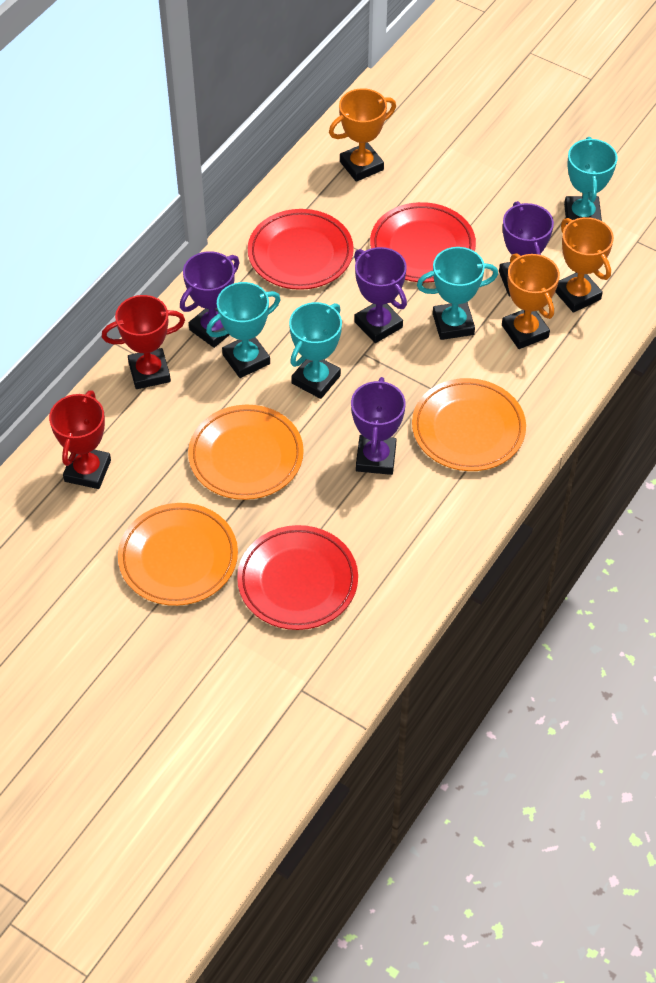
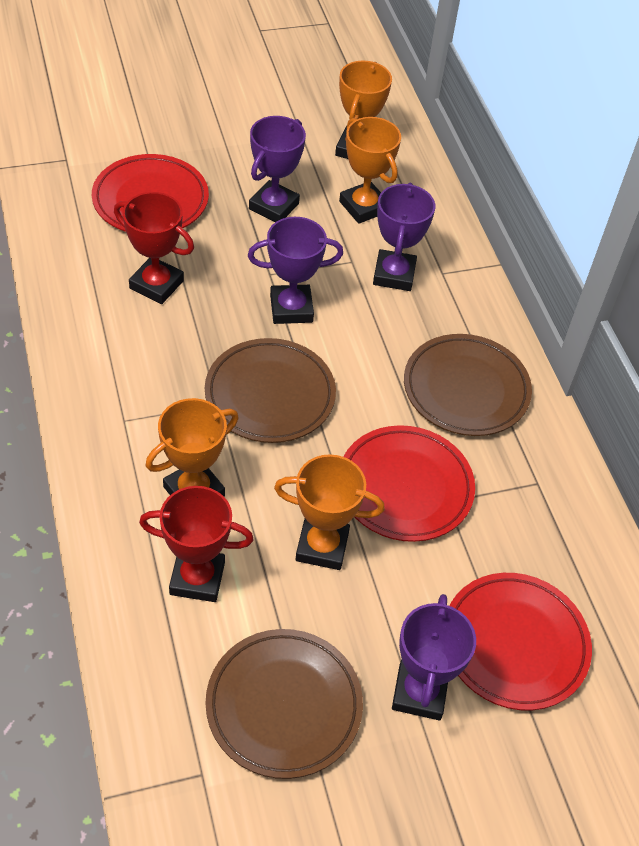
brown plate: 0 -> 3
orange plate: 3 -> 0
orange trophy: 3 -> 4
turquoise trophy: 4 -> 0

